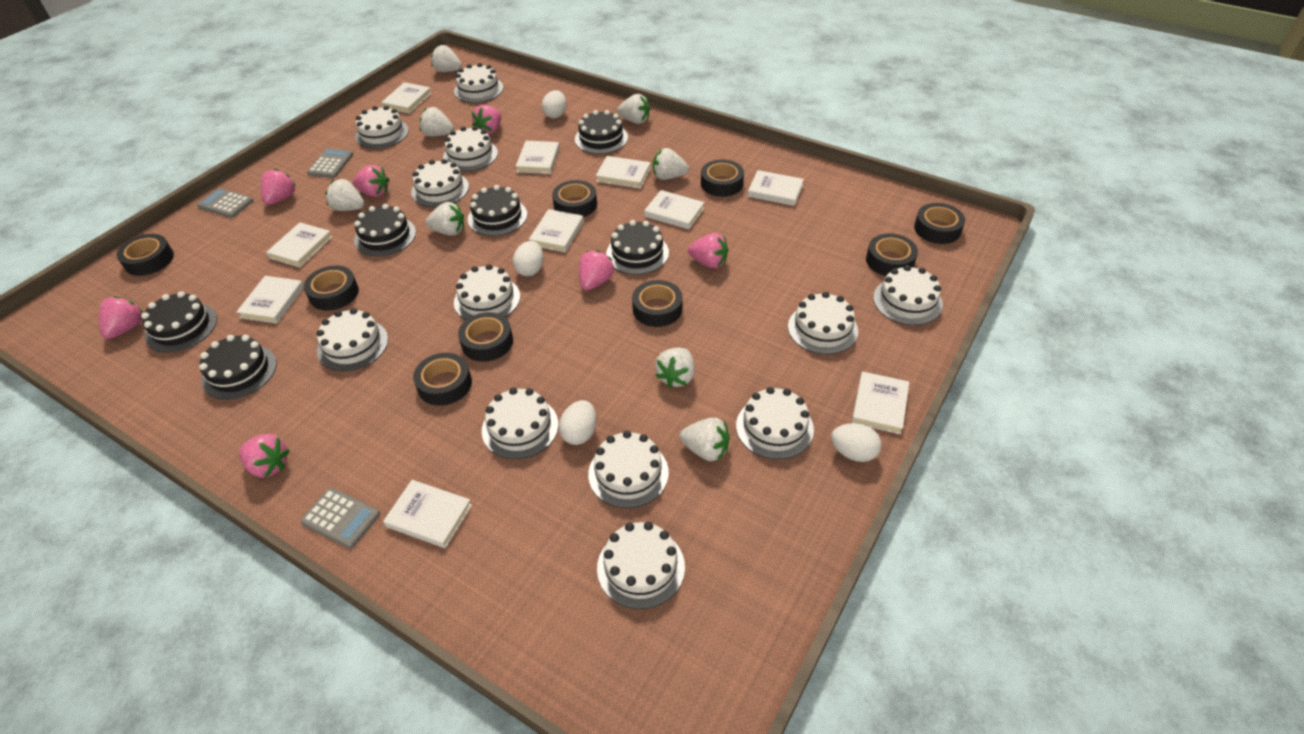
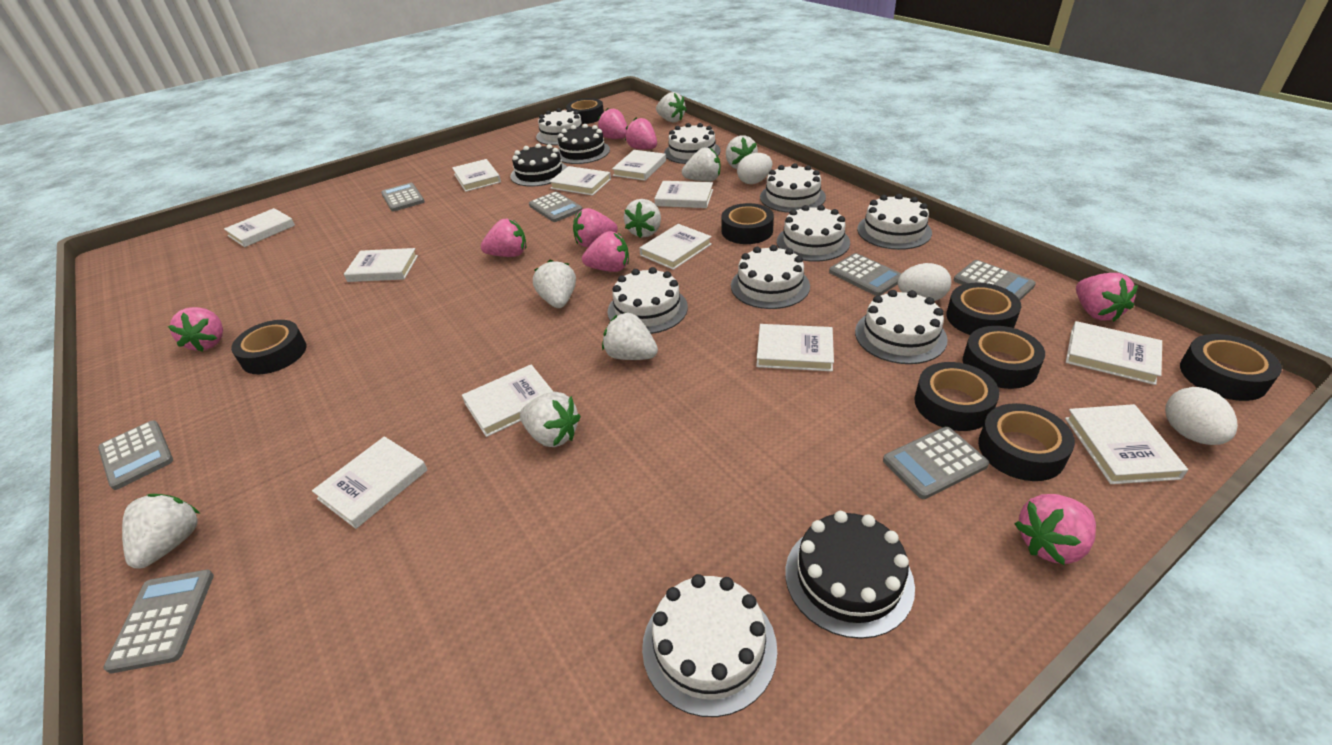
black cake: 6 -> 3
black tape: 9 -> 8
grey calculator: 3 -> 7
pink strawberry: 7 -> 8
white book: 10 -> 12
white cake: 12 -> 9
white egg: 4 -> 3

